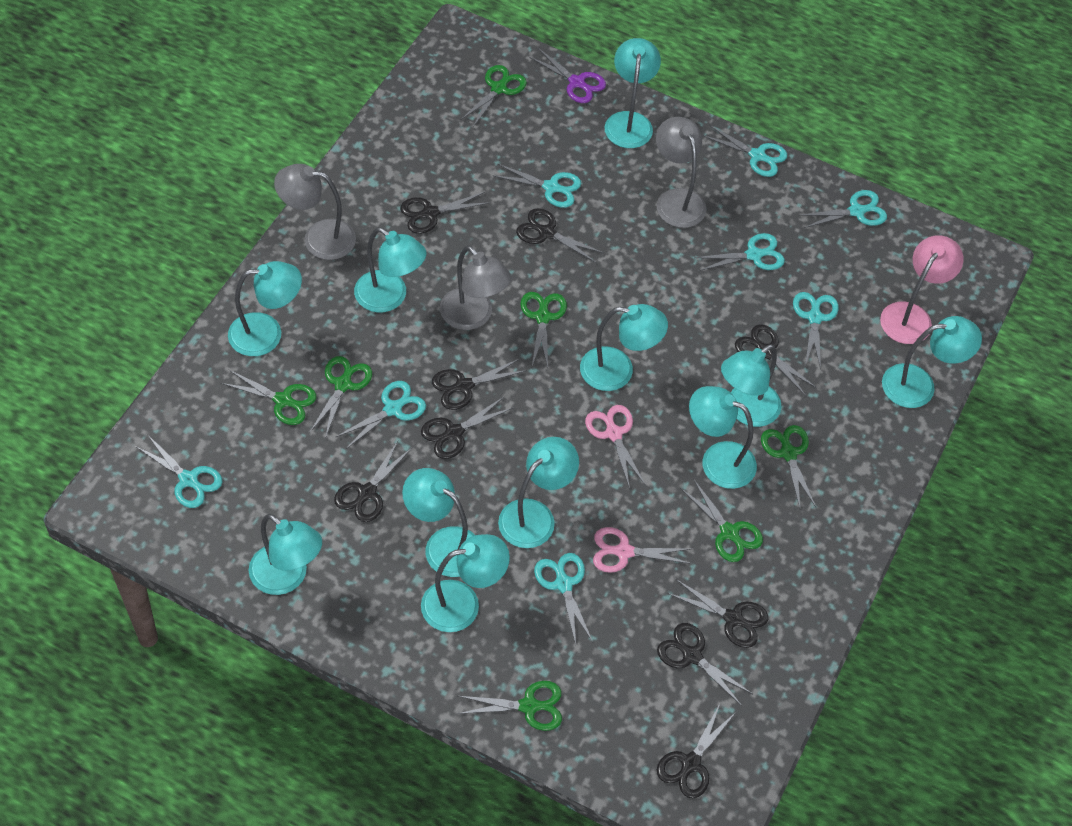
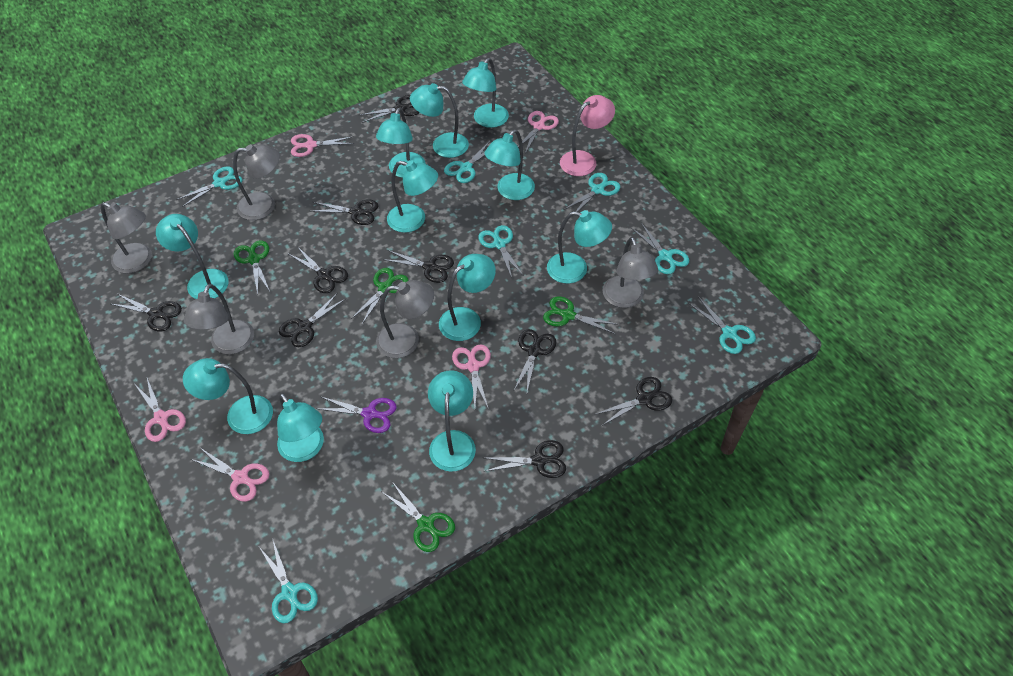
green scissors: 7 -> 4
grey lamp: 3 -> 5
pink scissors: 2 -> 5
turquoise scissors: 8 -> 7

